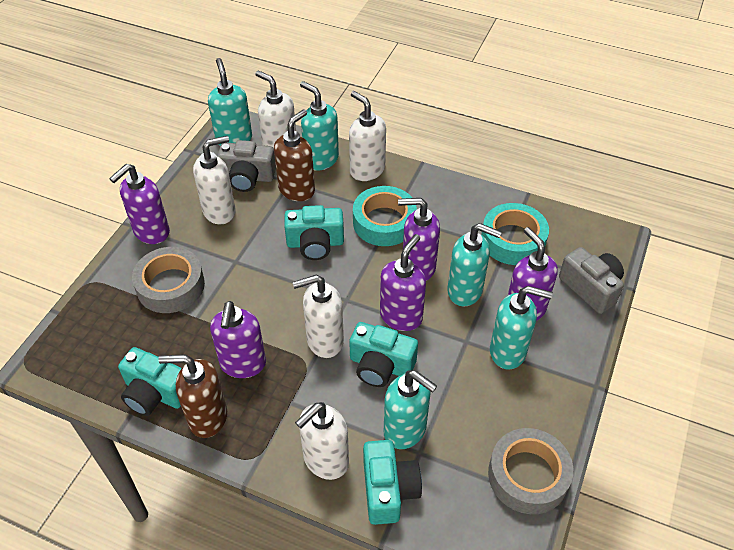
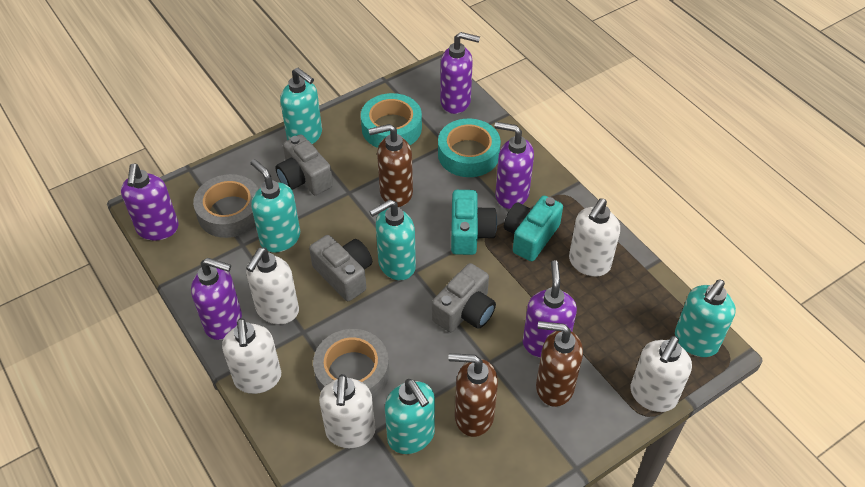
brown soap dispenser: 2 -> 3
grey camera: 2 -> 3
turquoise camera: 4 -> 2

